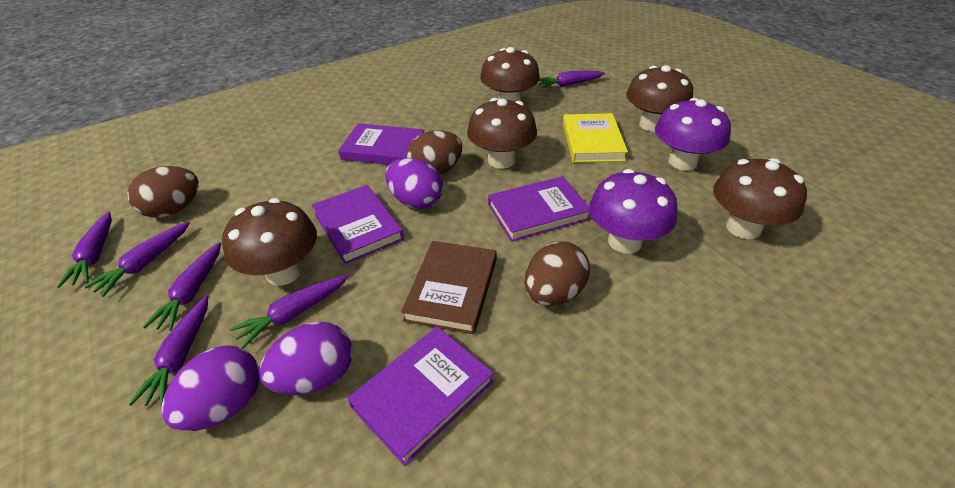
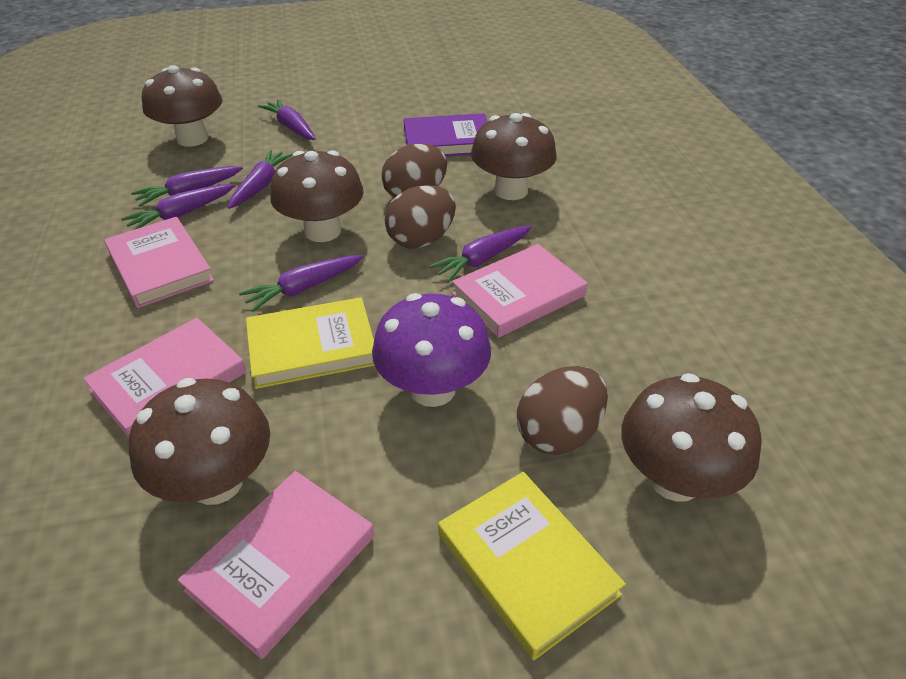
brown book: 1 -> 0
pink book: 0 -> 4
purple book: 4 -> 1
purple egg: 3 -> 0
purple mushroom: 2 -> 1
yellow book: 1 -> 2

